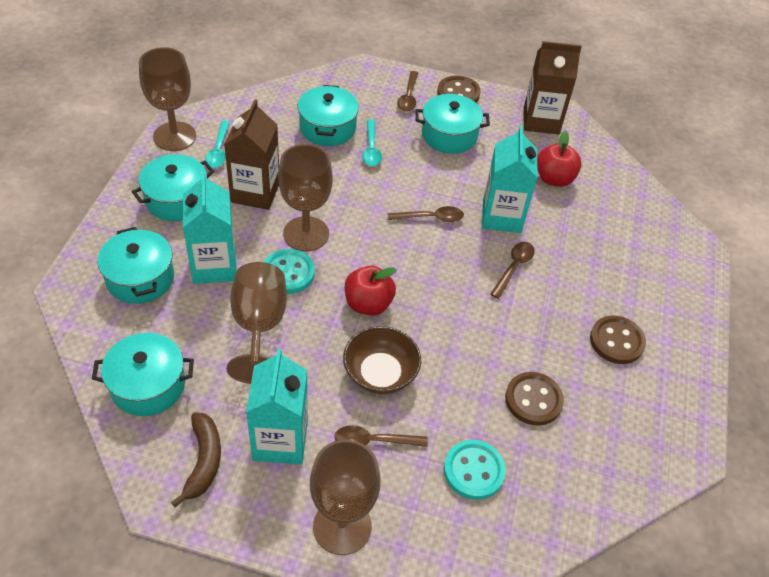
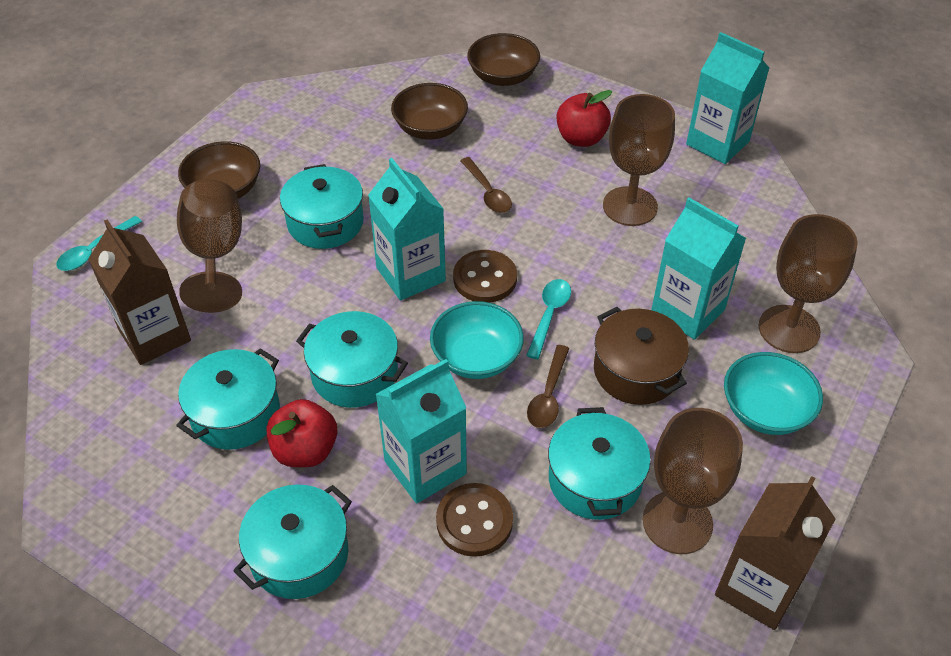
brown banana: 1 -> 0
brown bowl: 1 -> 3
brown button: 3 -> 2
brown pot: 0 -> 1
brown spoon: 4 -> 2
turquoise bowl: 0 -> 2
turquoise button: 2 -> 0
turquoise carton: 3 -> 4

